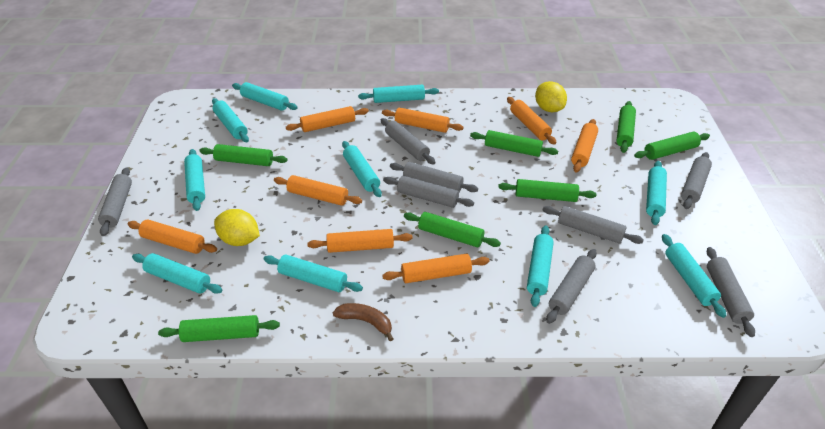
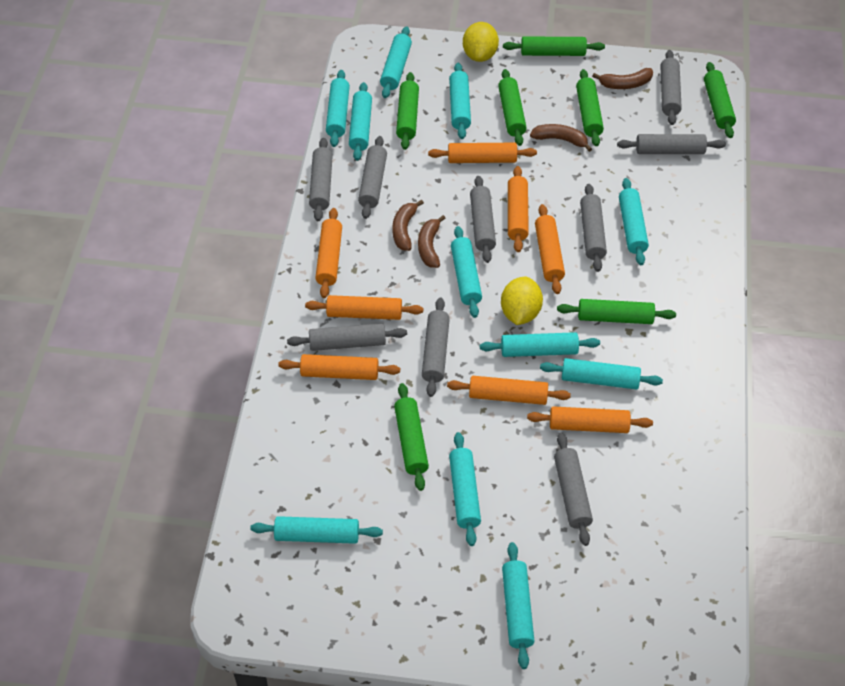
brown banana: 1 -> 4
grey rolling pin: 8 -> 9
turquoise rolling pin: 10 -> 11

